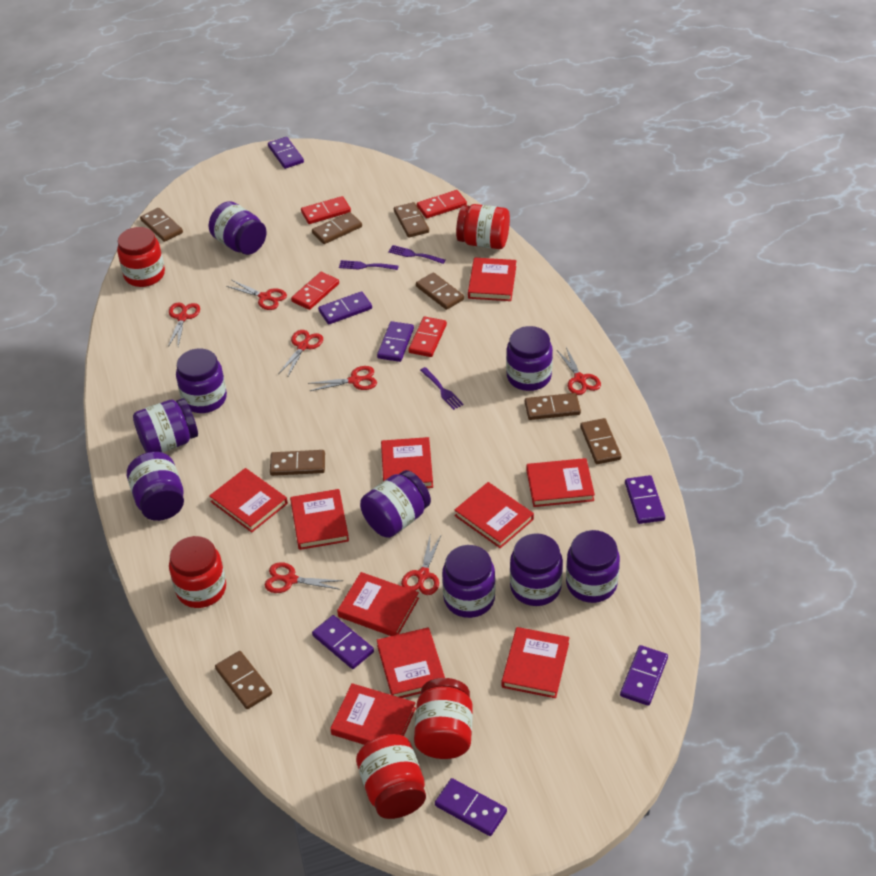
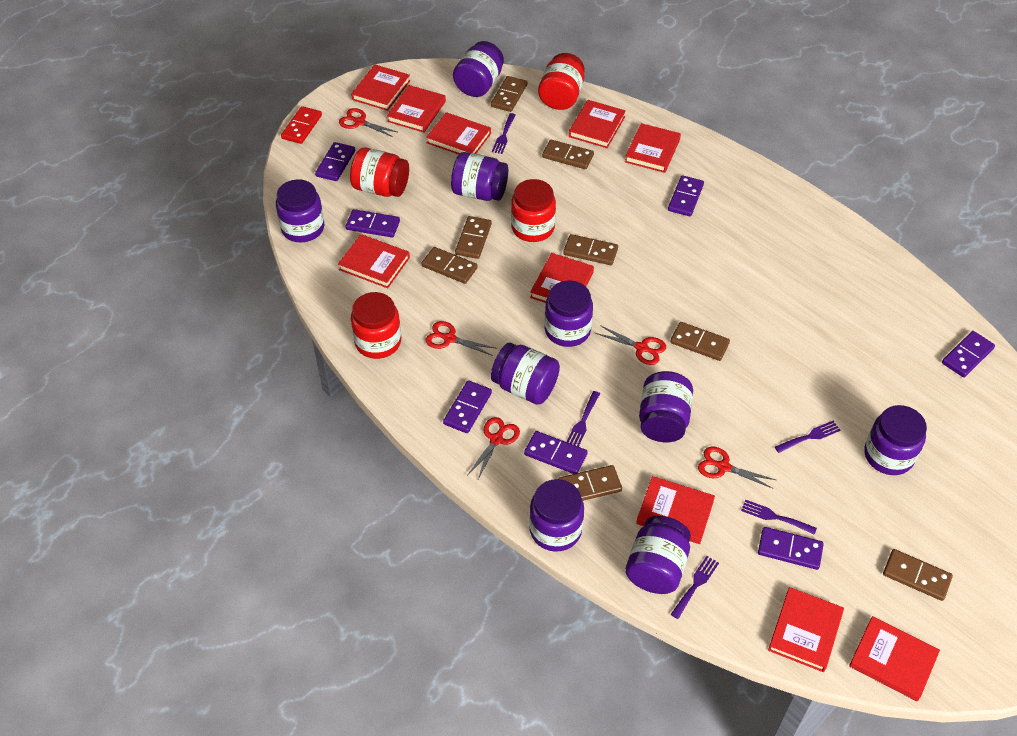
purple fork: 3 -> 5
red domino: 4 -> 1
red jar: 5 -> 4
red scissors: 7 -> 5

